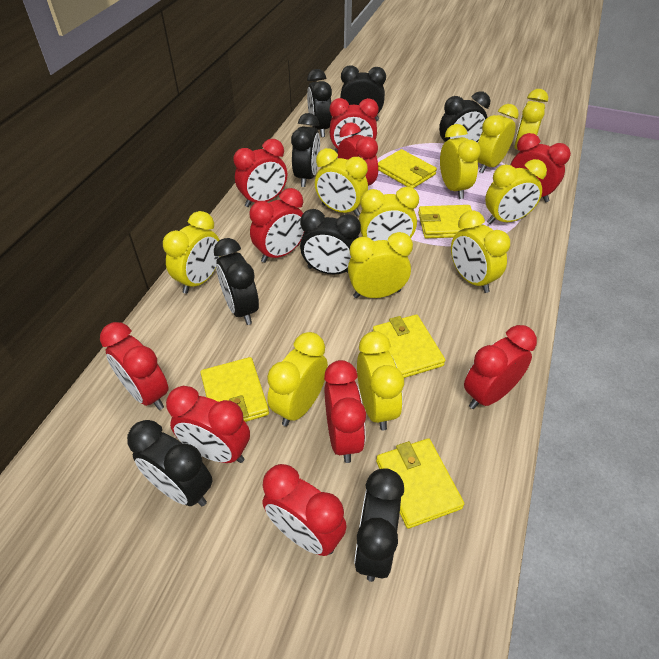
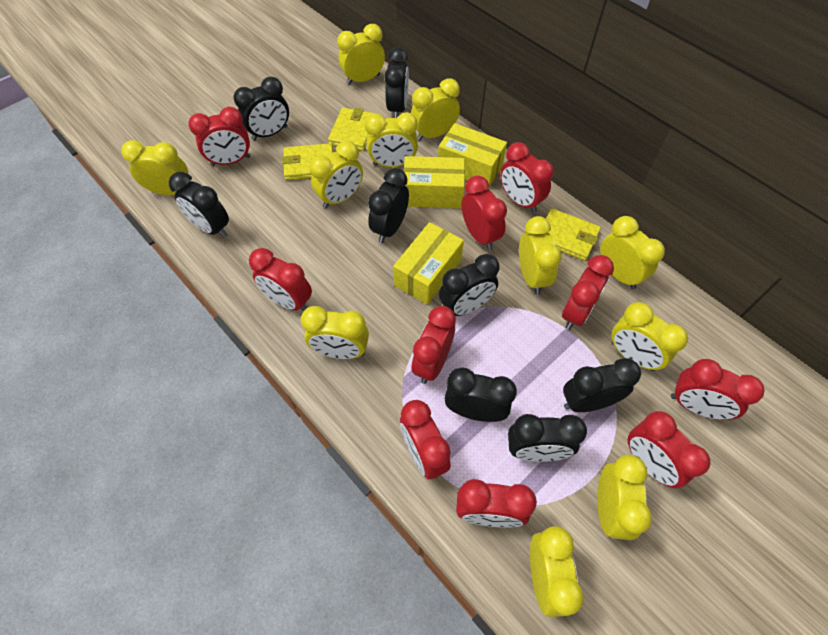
yellow box: 0 -> 3
yellow wallet: 5 -> 3

